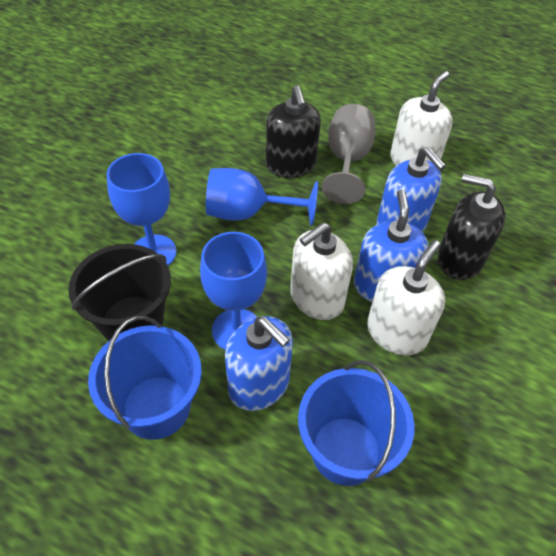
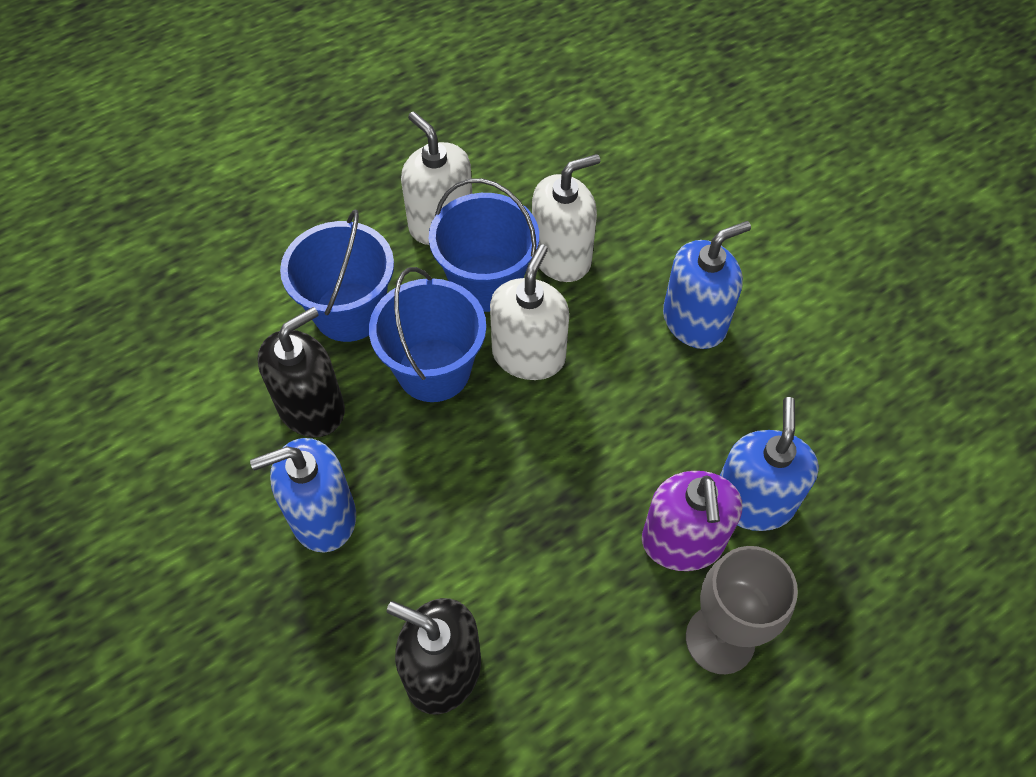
black bucket: 1 -> 0
blue bucket: 2 -> 3
blue goblet: 3 -> 0
purple soap dispenser: 0 -> 1

